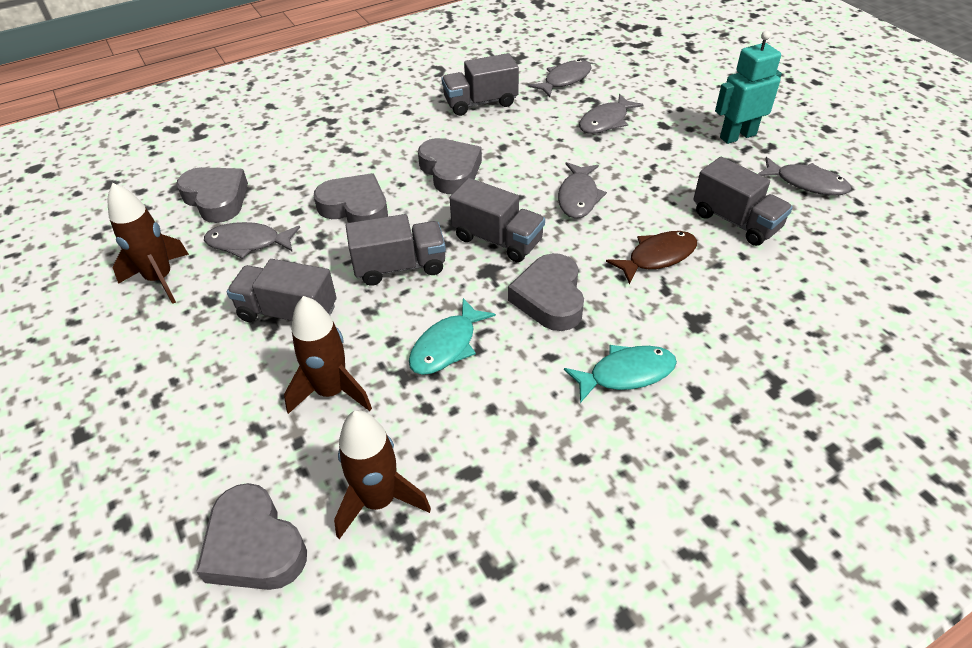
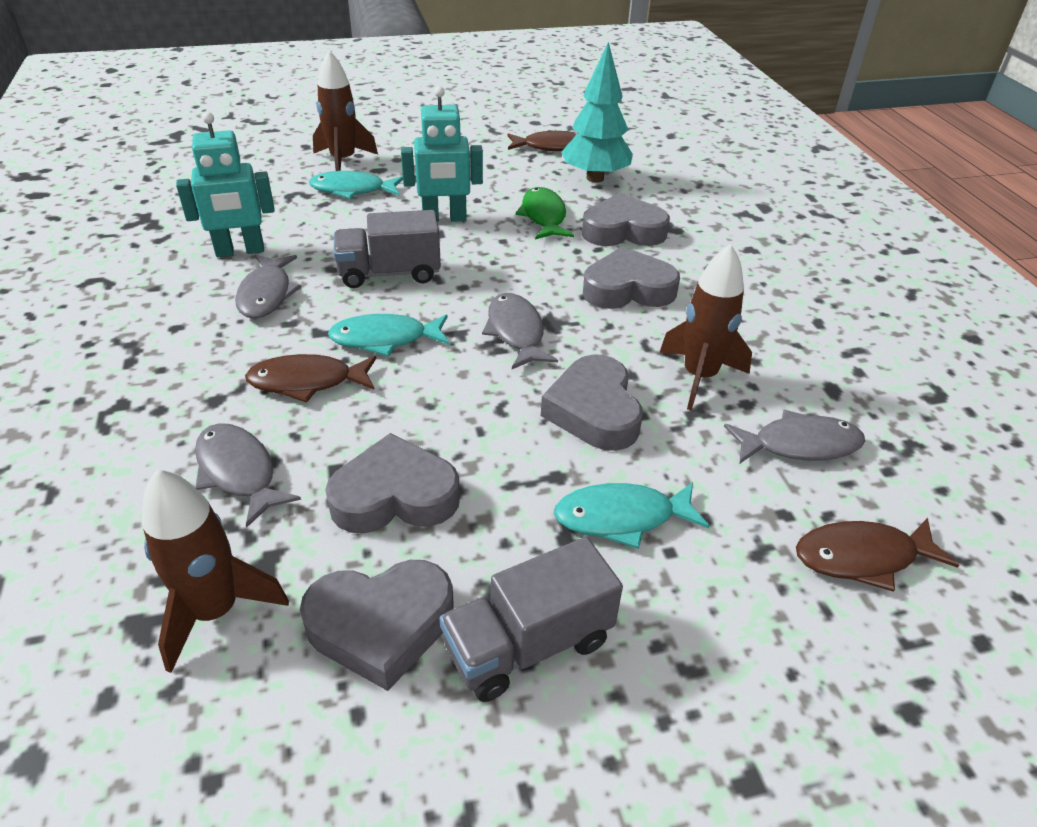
brown fish: 1 -> 3
green fish: 0 -> 1
grey fish: 5 -> 4
grey truck: 5 -> 2
turquoise fish: 2 -> 3
turquoise robot: 1 -> 2
turquoise tree: 0 -> 1

